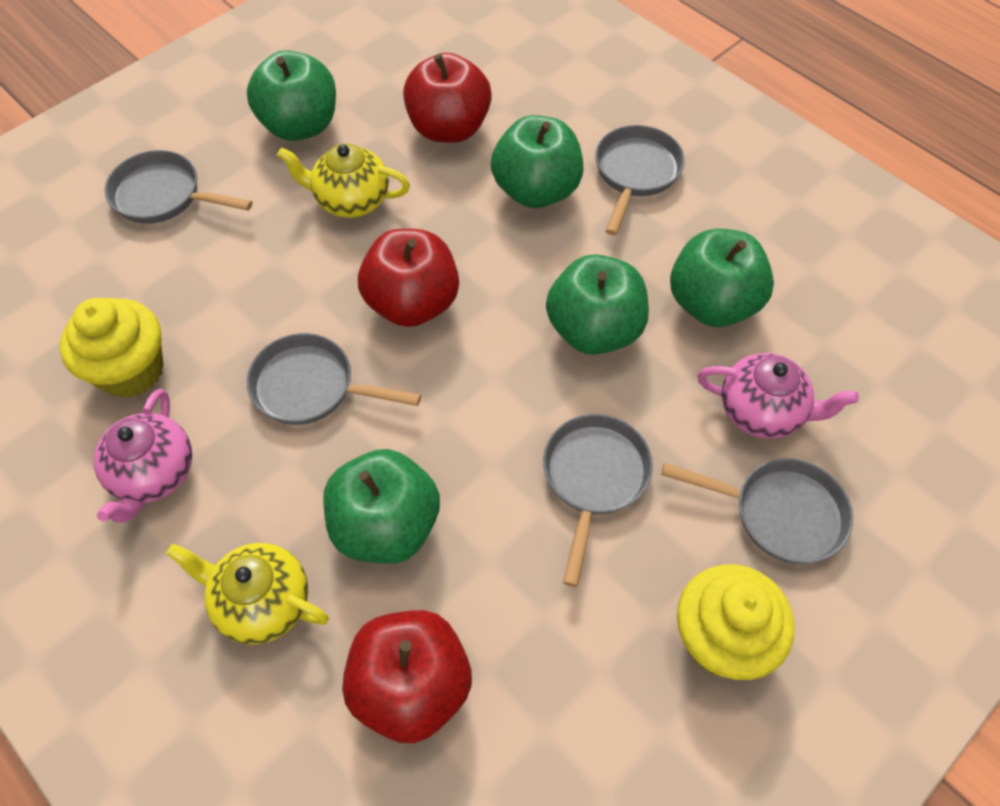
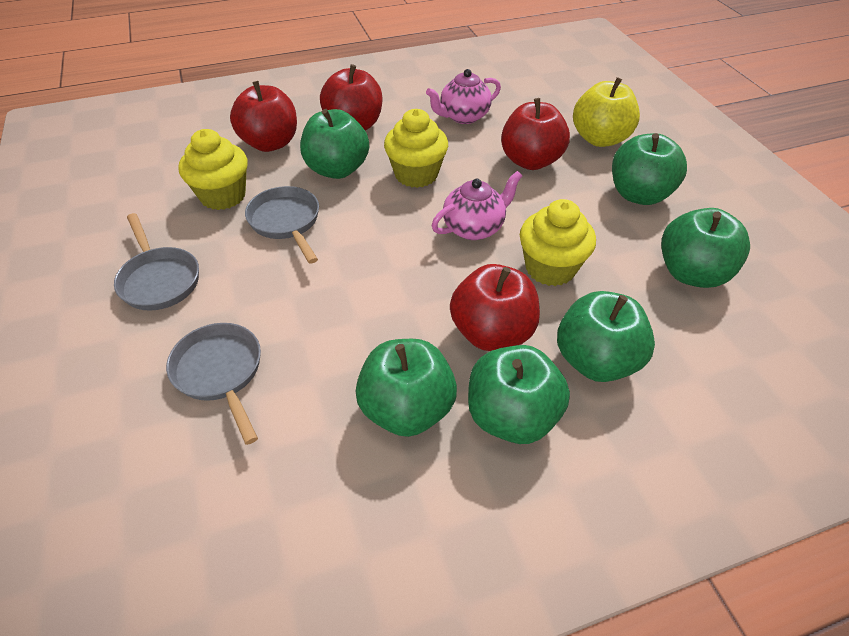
green apple: 5 -> 6
grey pan: 5 -> 3
red apple: 3 -> 4
yellow apple: 0 -> 1
yellow cupcake: 2 -> 3
yellow teapot: 2 -> 0

